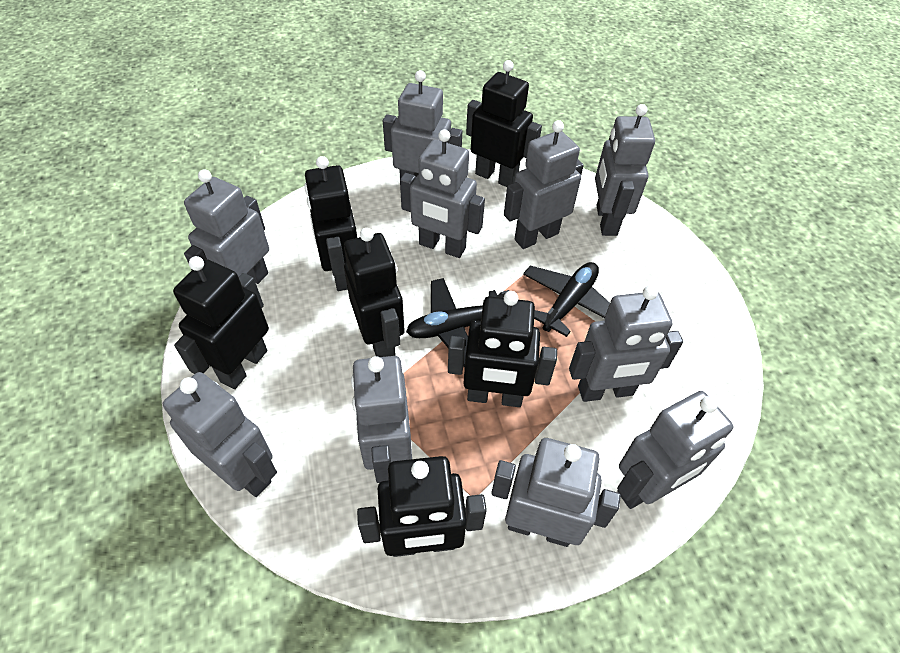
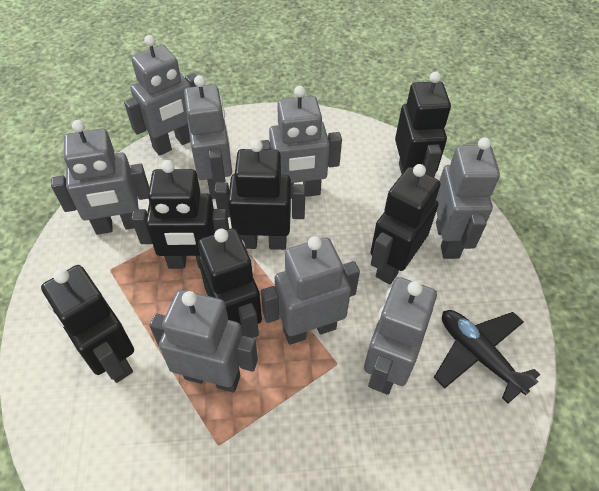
black plane: 2 -> 1
grey robot: 10 -> 8

